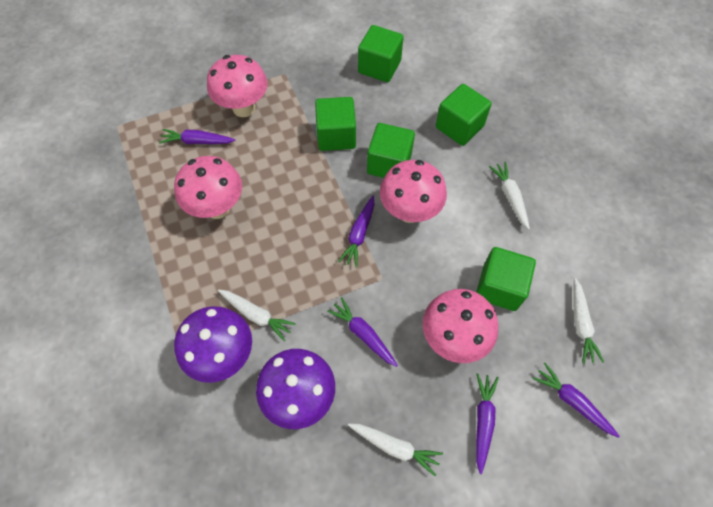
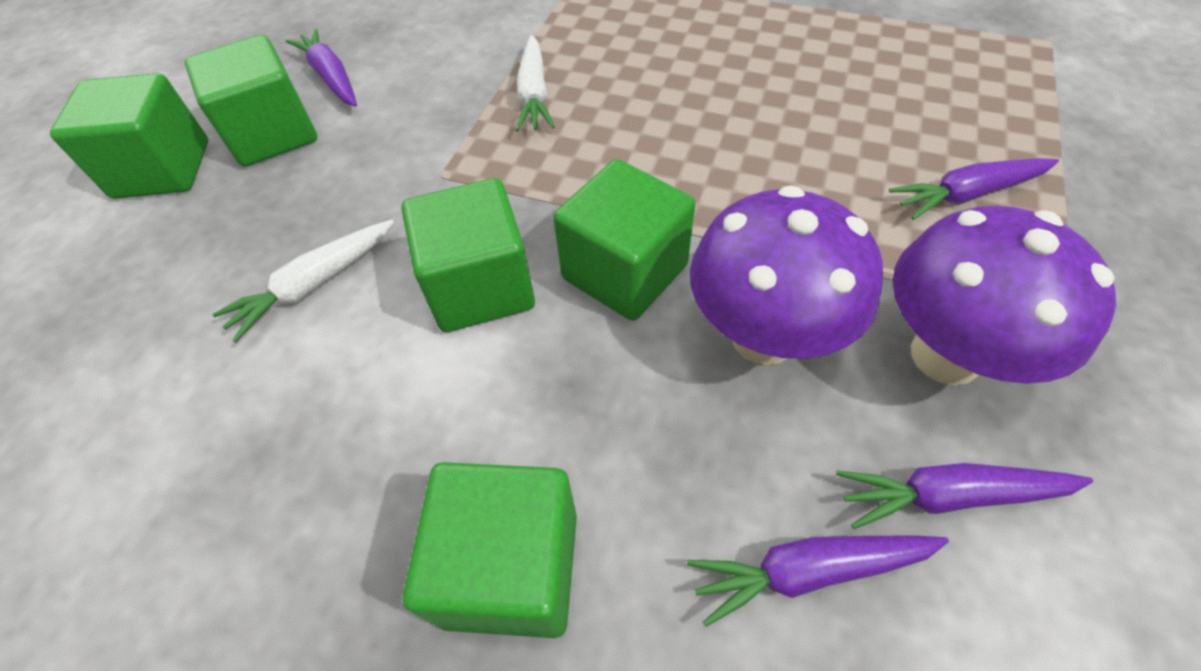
pink mushroom: 4 -> 0
purple carrot: 5 -> 4
white carrot: 4 -> 2

